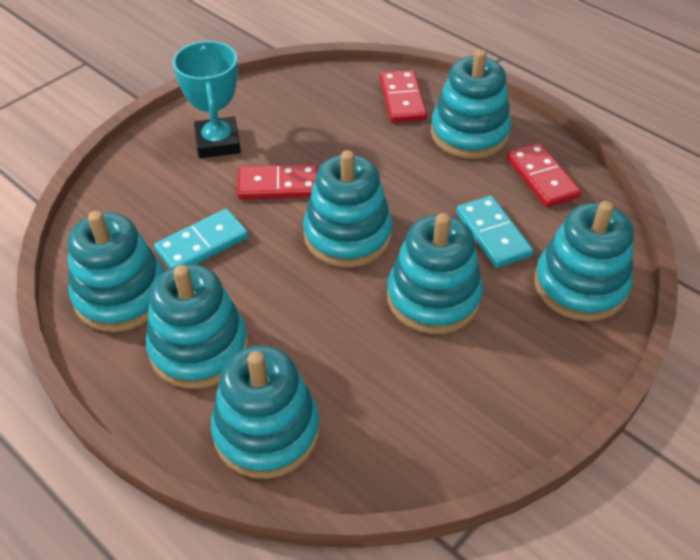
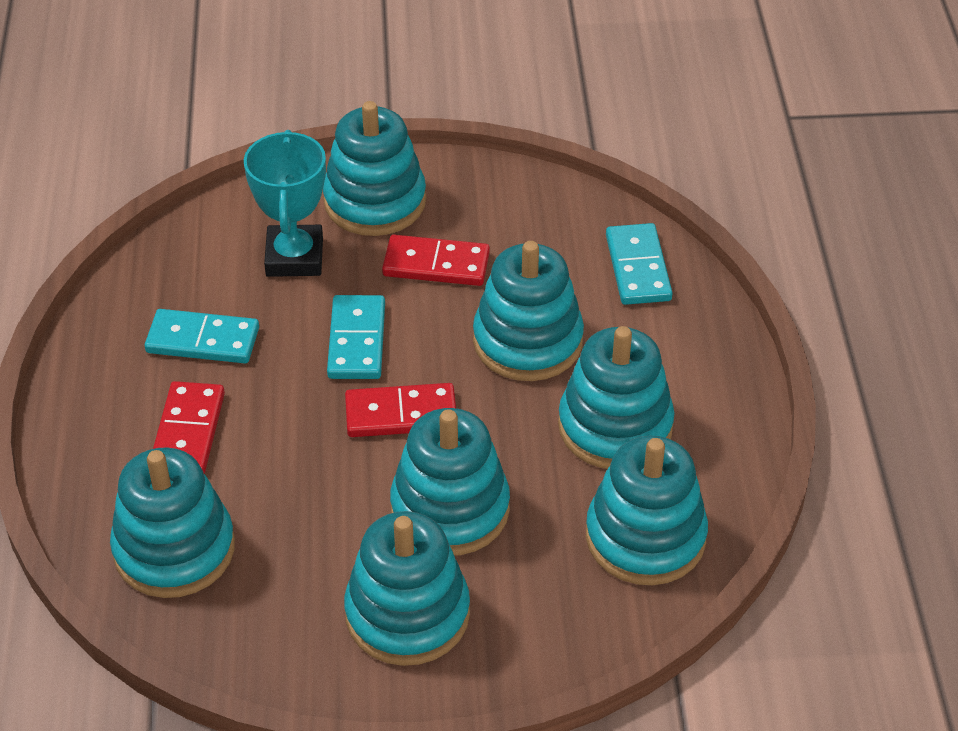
turquoise domino: 2 -> 3

